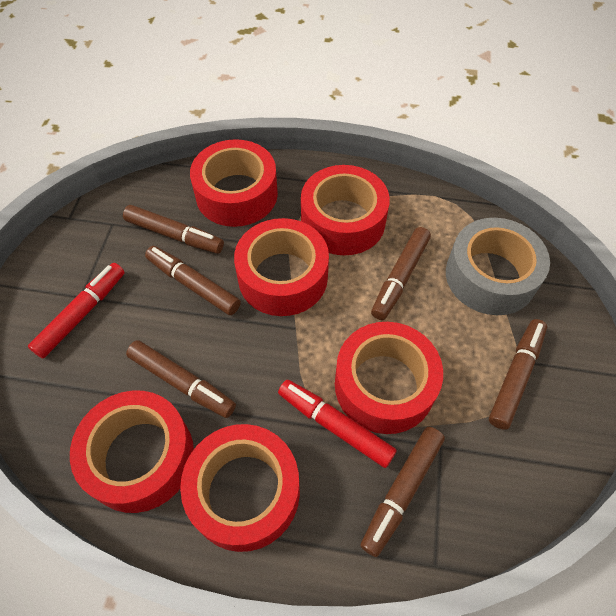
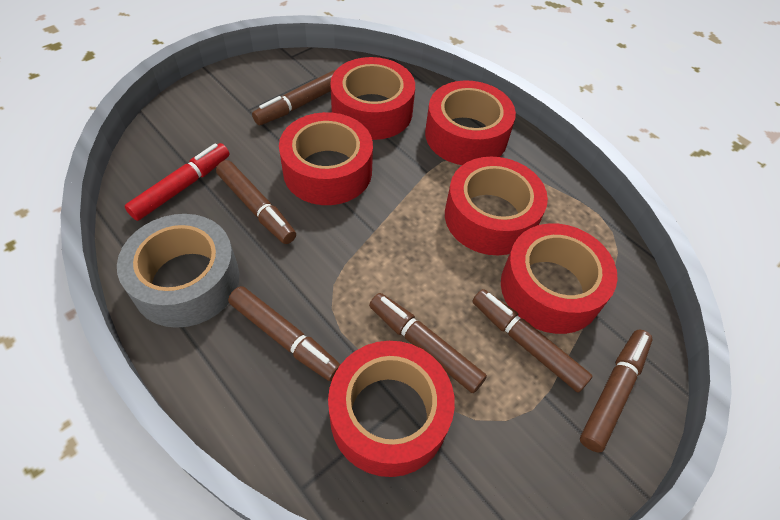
red marker: 2 -> 1

